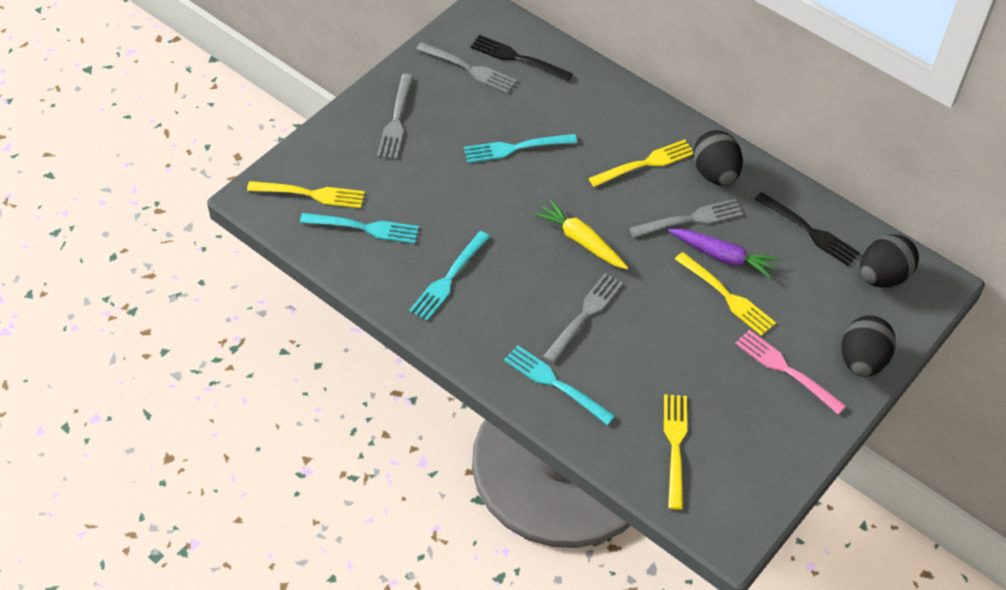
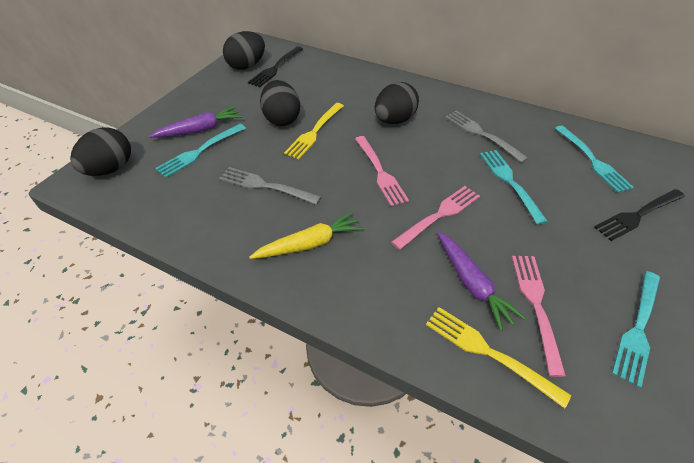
black egg: 3 -> 4
grey fork: 4 -> 2
pink fork: 1 -> 3
purple carrot: 1 -> 2
yellow fork: 4 -> 2

